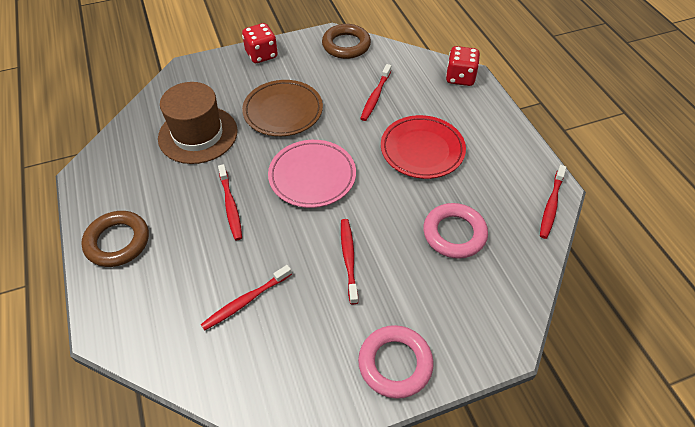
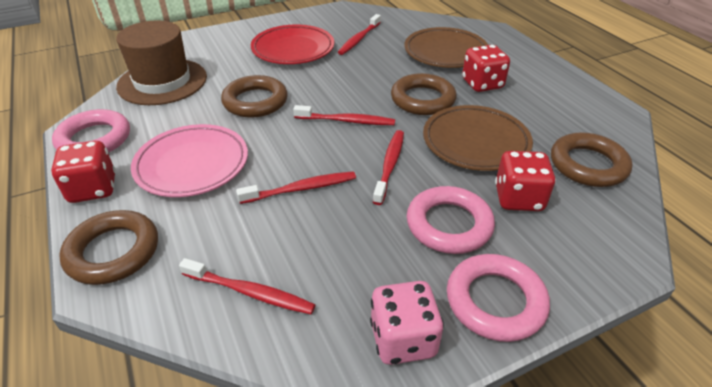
brown plate: 1 -> 2
brown ring: 2 -> 4
pink dice: 0 -> 1
pink ring: 2 -> 3
red dice: 2 -> 3

